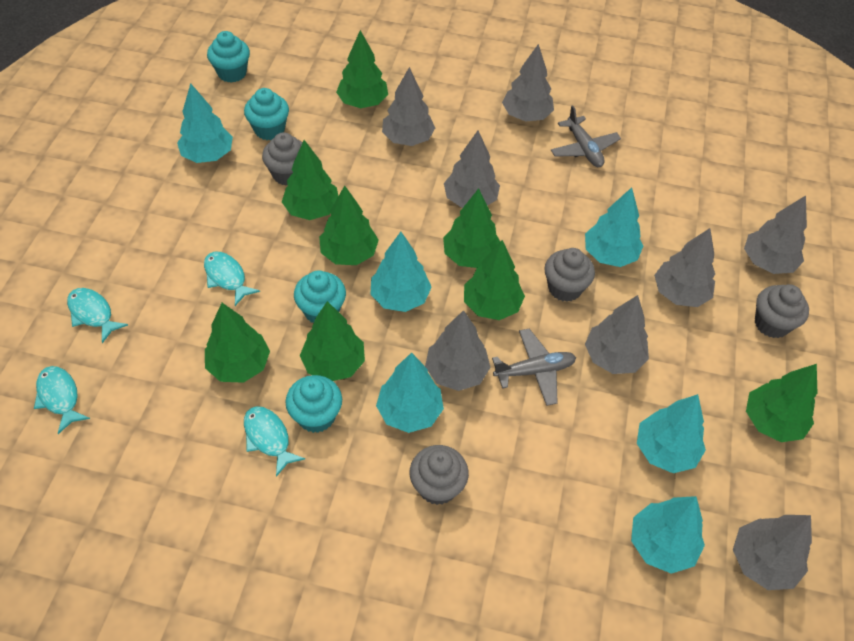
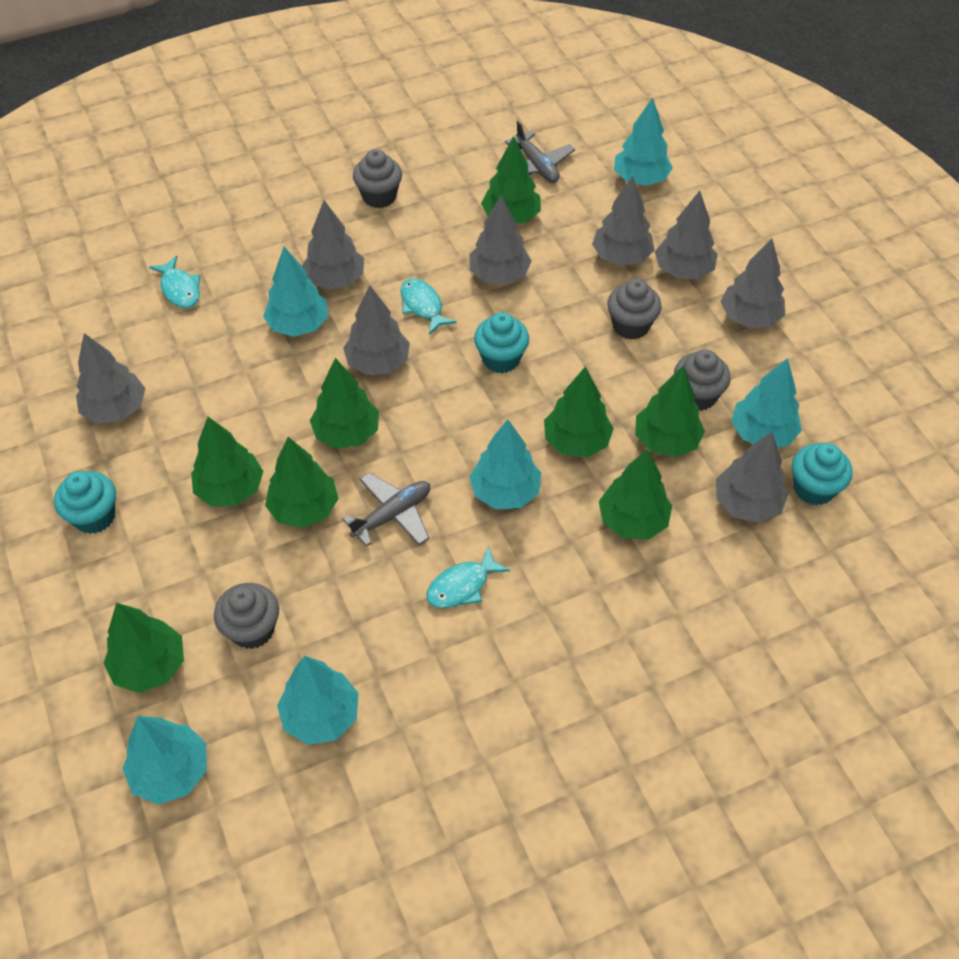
turquoise cupcake: 4 -> 3
turquoise fish: 4 -> 3

